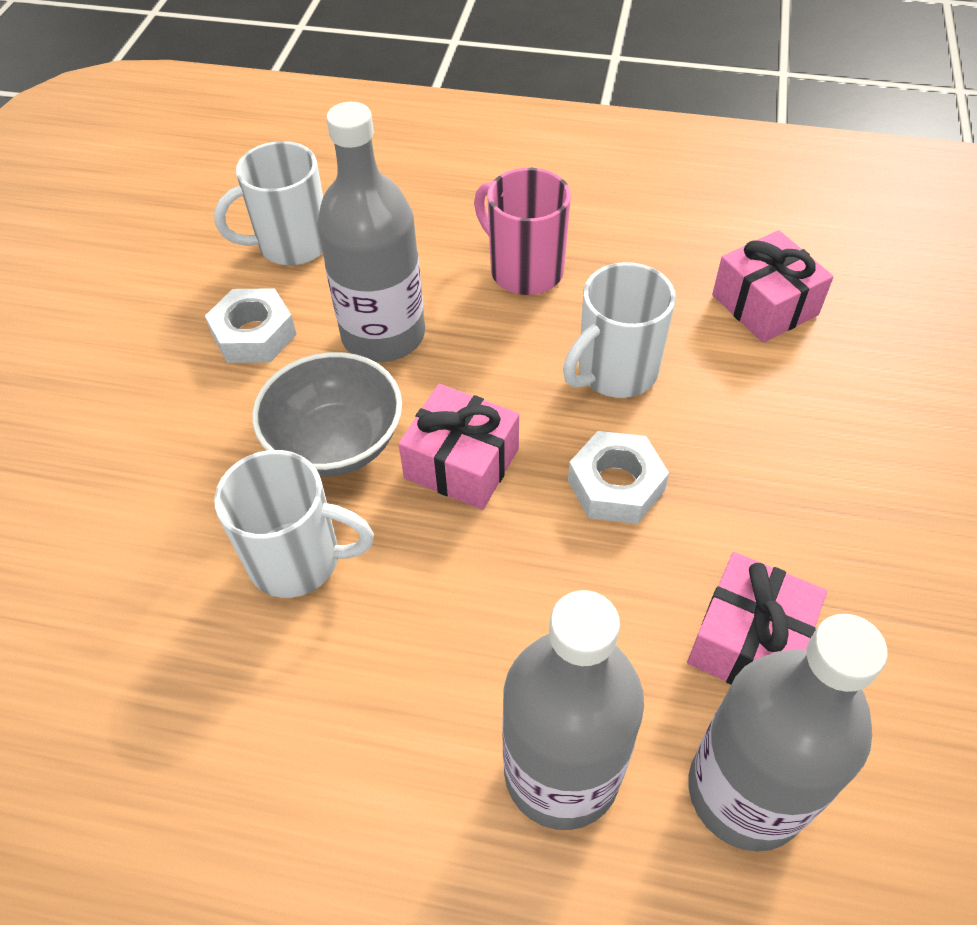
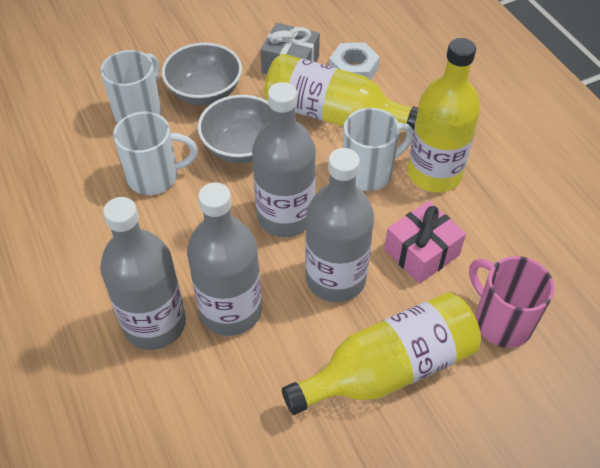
grey bottle: 3 -> 4
grey bowl: 1 -> 2
grey gift: 0 -> 1
pink gift: 3 -> 1
white nut: 2 -> 1
yellow bottle: 0 -> 3

